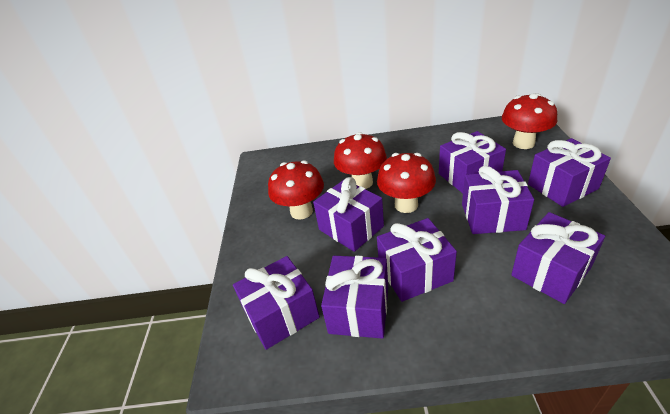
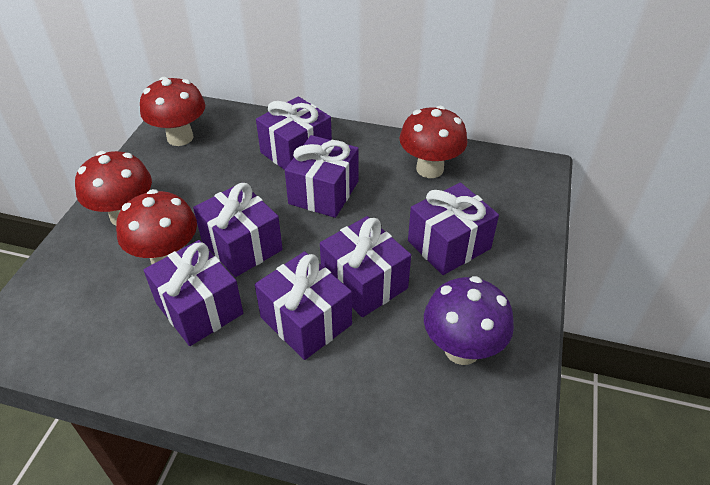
purple gift: 8 -> 7
purple mushroom: 0 -> 1

